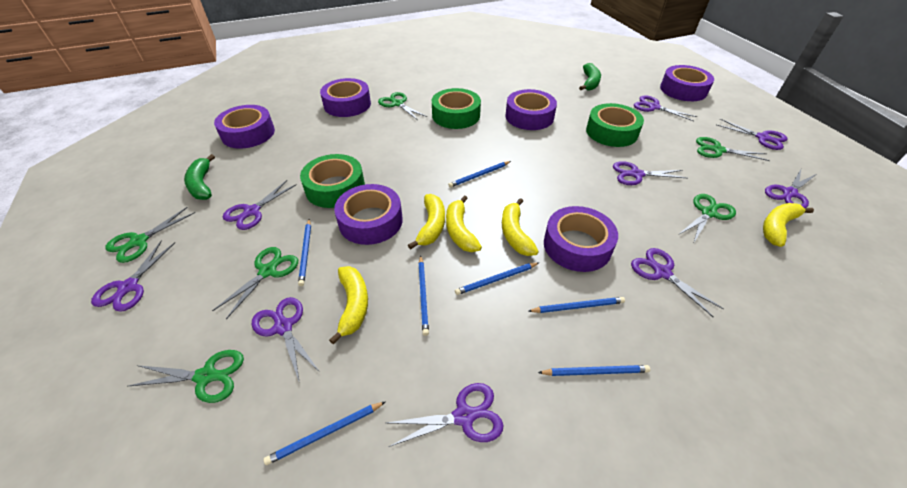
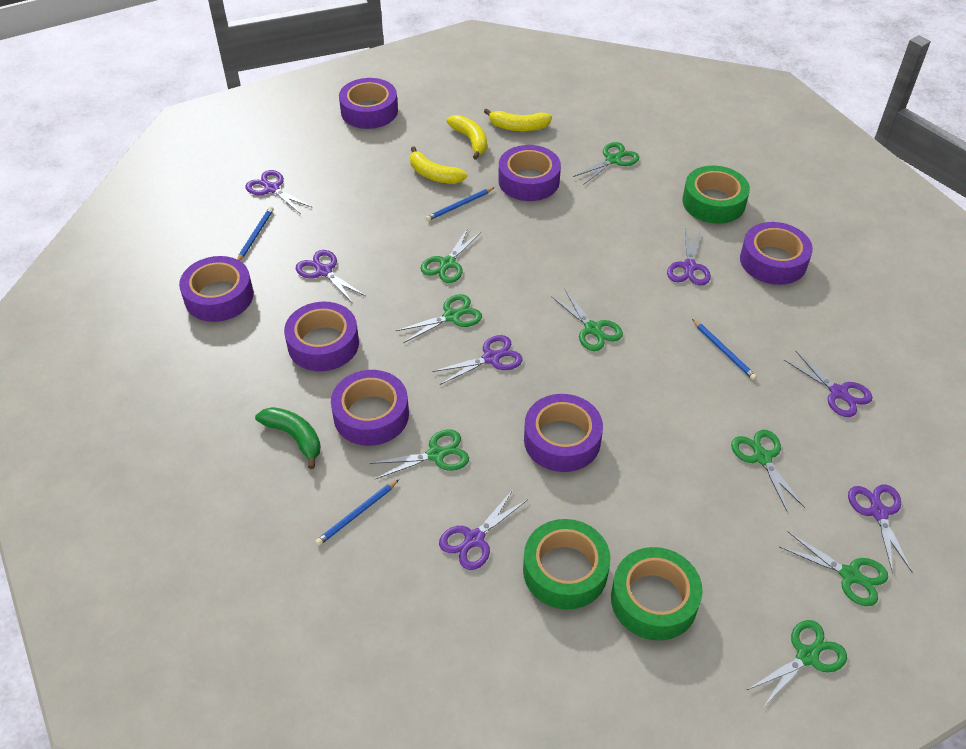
blue pencil: 7 -> 4
green banana: 2 -> 1
green scissors: 6 -> 8
purple scissors: 9 -> 7
purple tape: 6 -> 7
yellow banana: 5 -> 3

